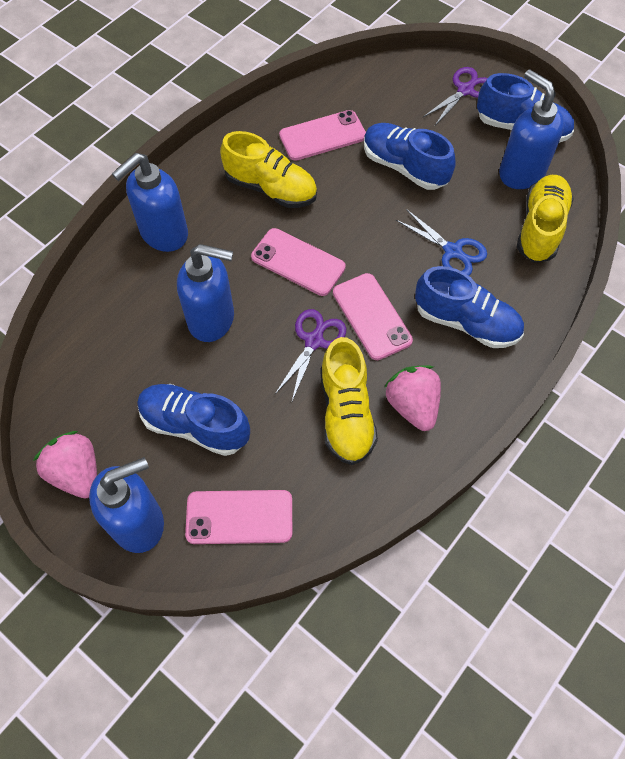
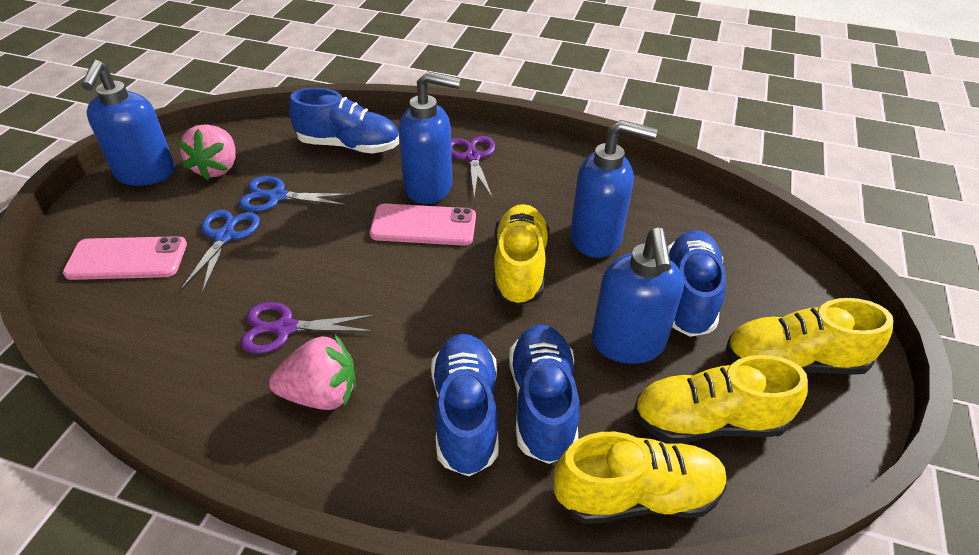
blue scissors: 1 -> 2
pink phone: 4 -> 2
yellow shoe: 3 -> 4

